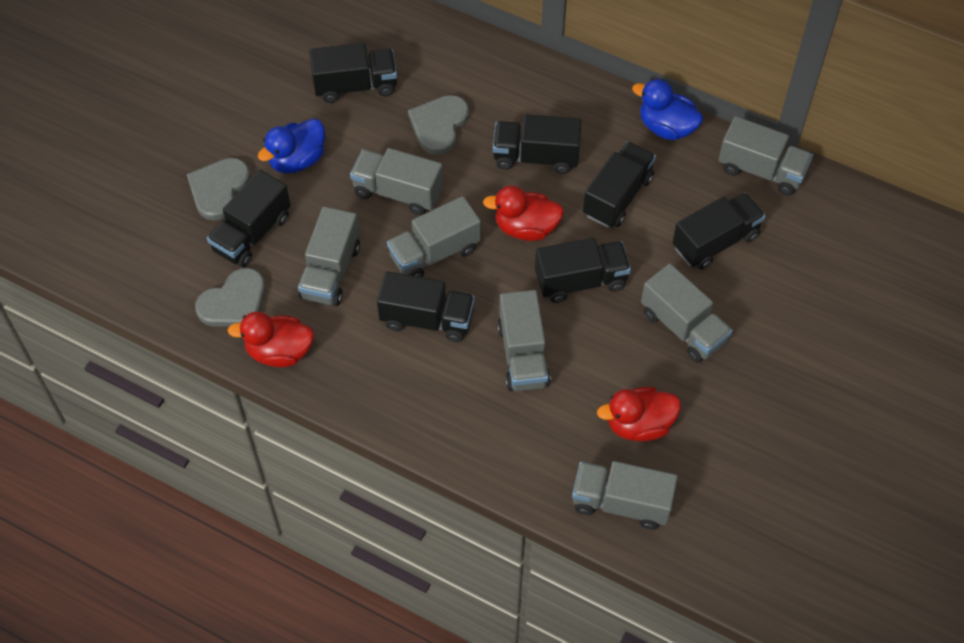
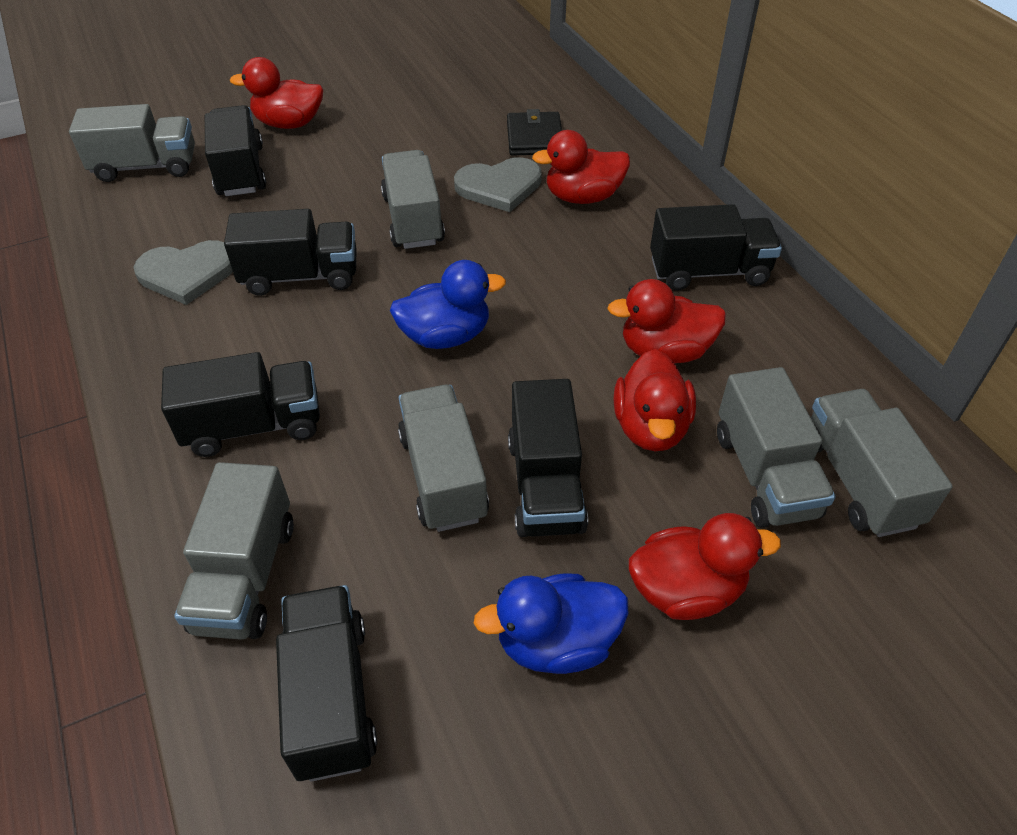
black truck: 7 -> 6
black wallet: 0 -> 1
grey heart: 3 -> 2
grey truck: 7 -> 6
red duck: 3 -> 5

